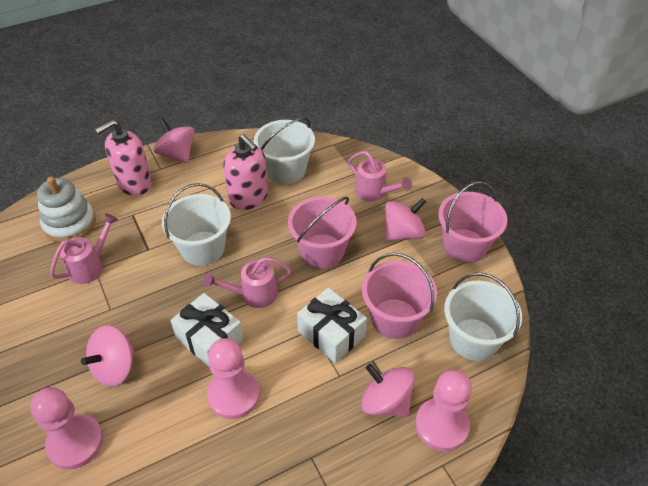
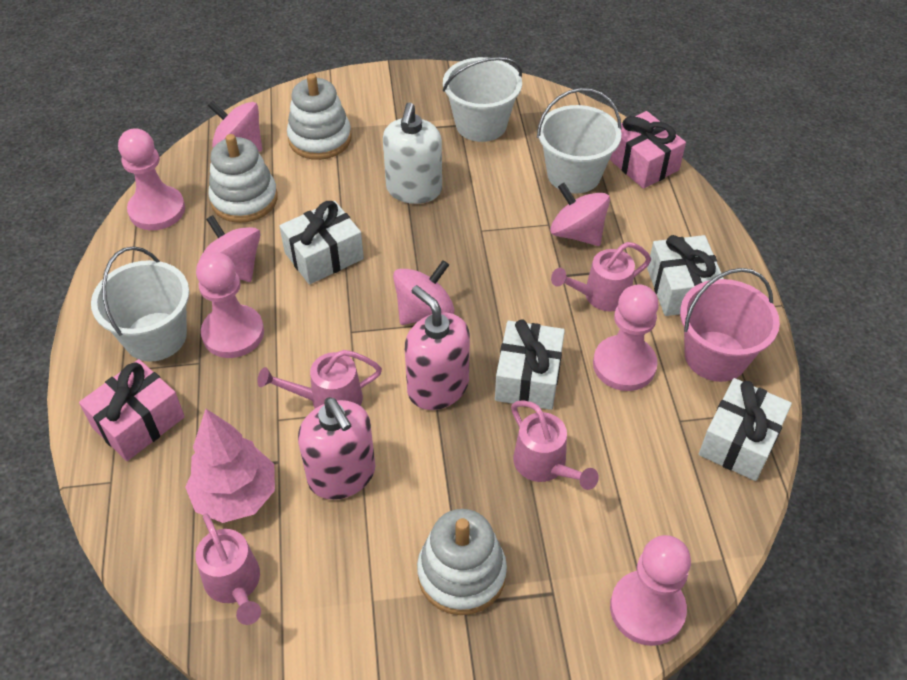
pink bucket: 3 -> 1
pink gift: 0 -> 2
pink pawn: 3 -> 4
pink tree: 0 -> 1
pink watering can: 3 -> 4
white gift: 2 -> 4
white soap dispenser: 0 -> 1
white stacking toy: 1 -> 3

